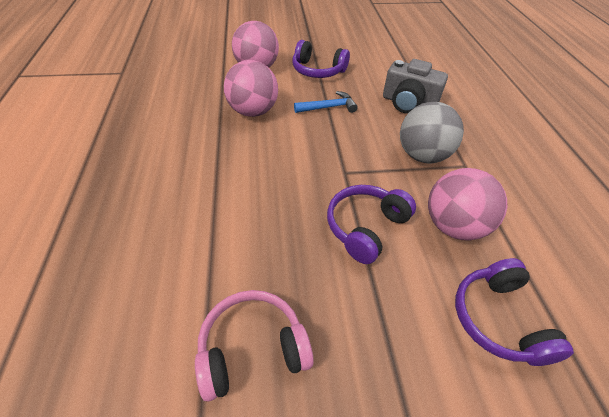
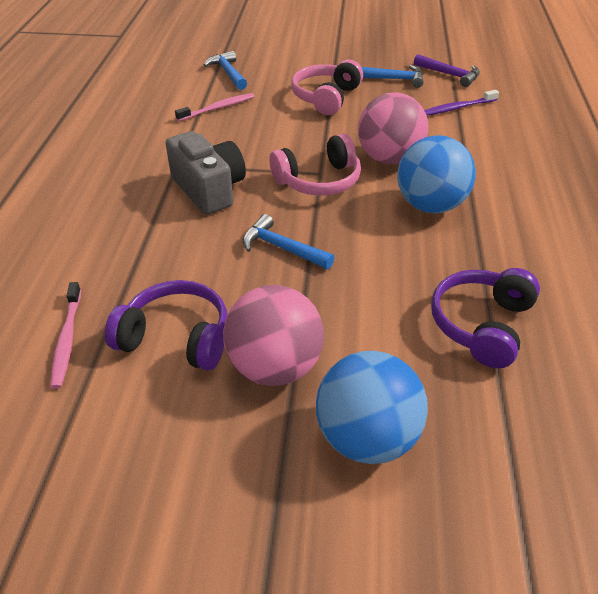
blue ball: 0 -> 2
blue hammer: 1 -> 3
grey ball: 1 -> 0
pink ball: 3 -> 2
pink headphones: 1 -> 2
pink toothbrush: 0 -> 2
purple hammer: 0 -> 1
purple headphones: 3 -> 2
purple toothbrush: 0 -> 1

